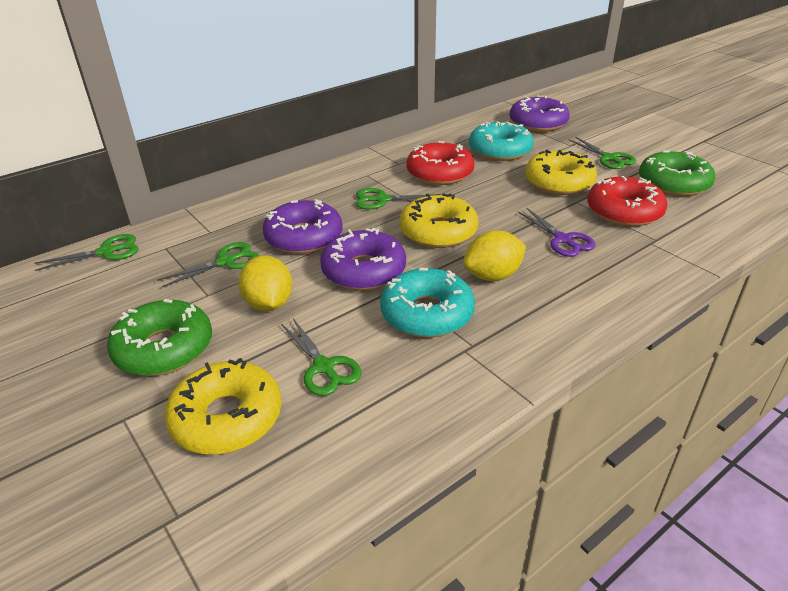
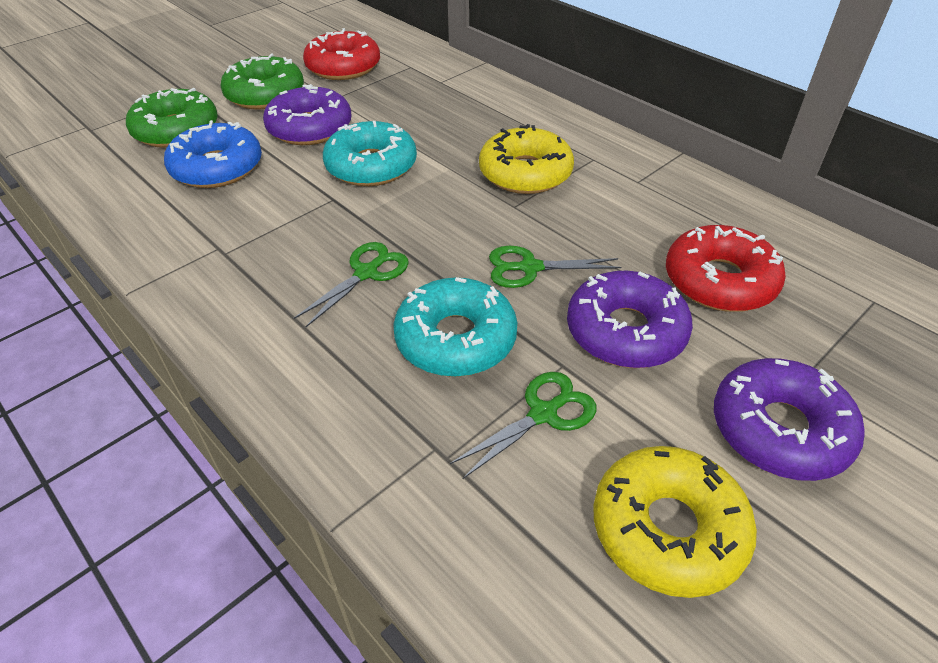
blue donut: 0 -> 1
green scissors: 5 -> 3
purple scissors: 1 -> 0
yellow donut: 3 -> 2
yellow lemon: 2 -> 0

